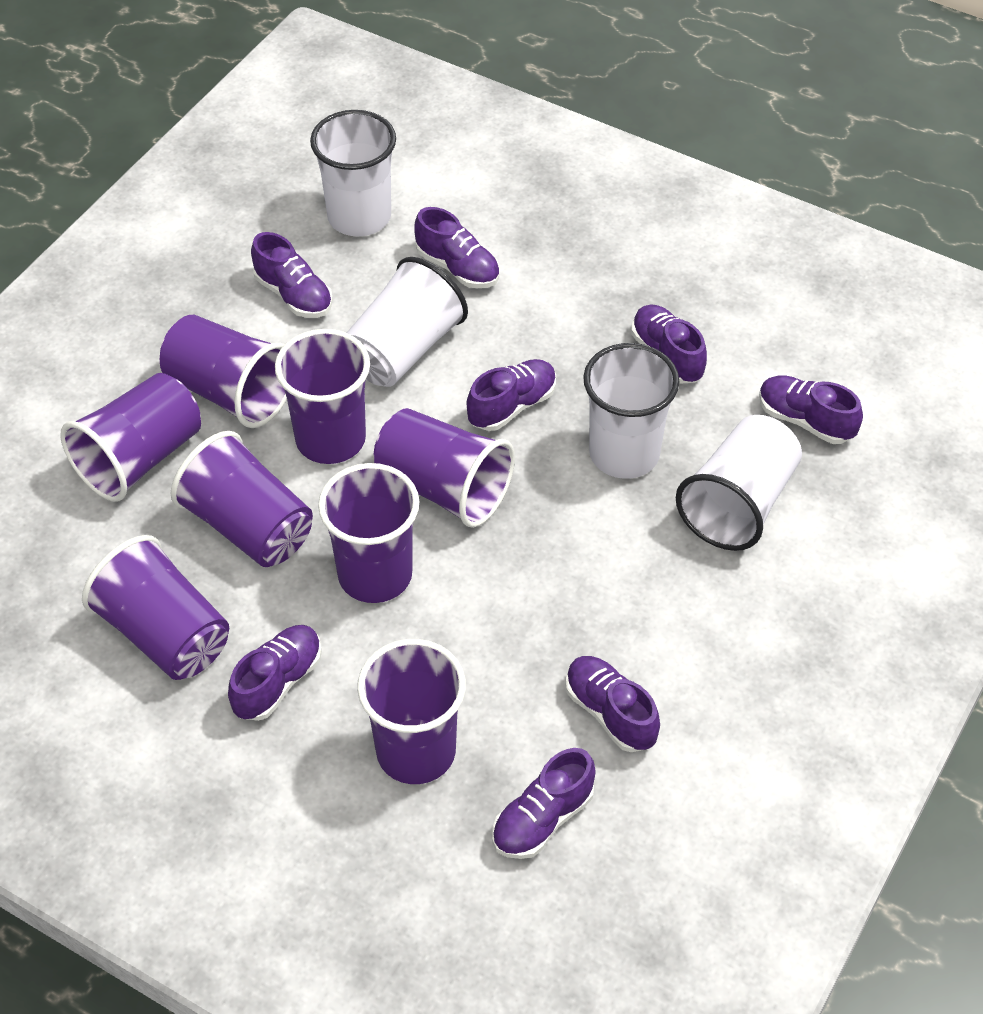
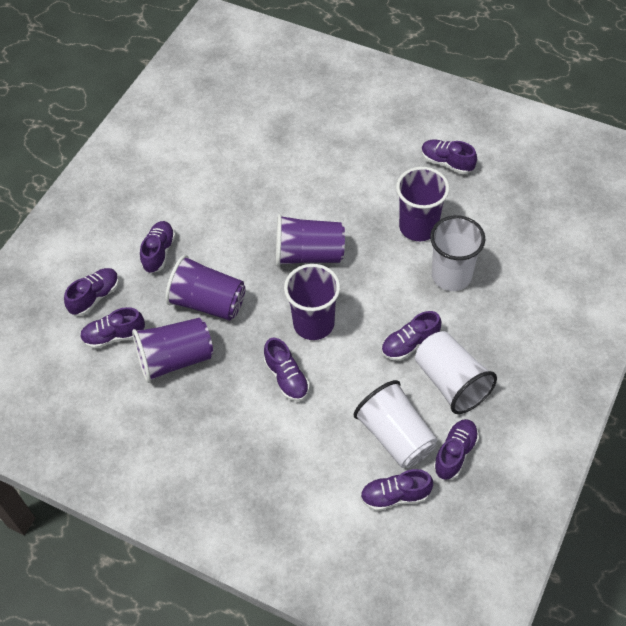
purple cup: 8 -> 5
white cup: 4 -> 3

